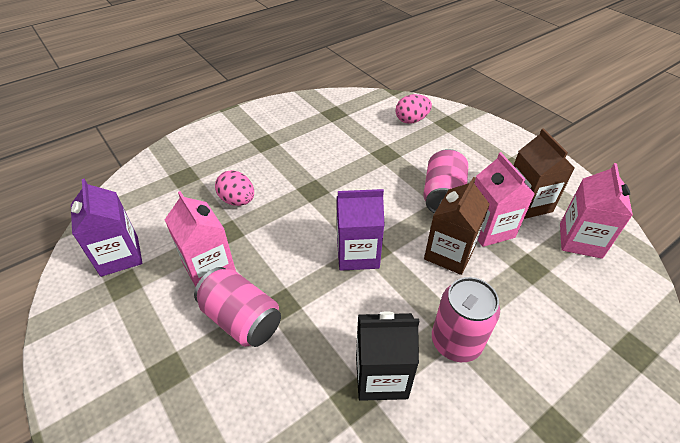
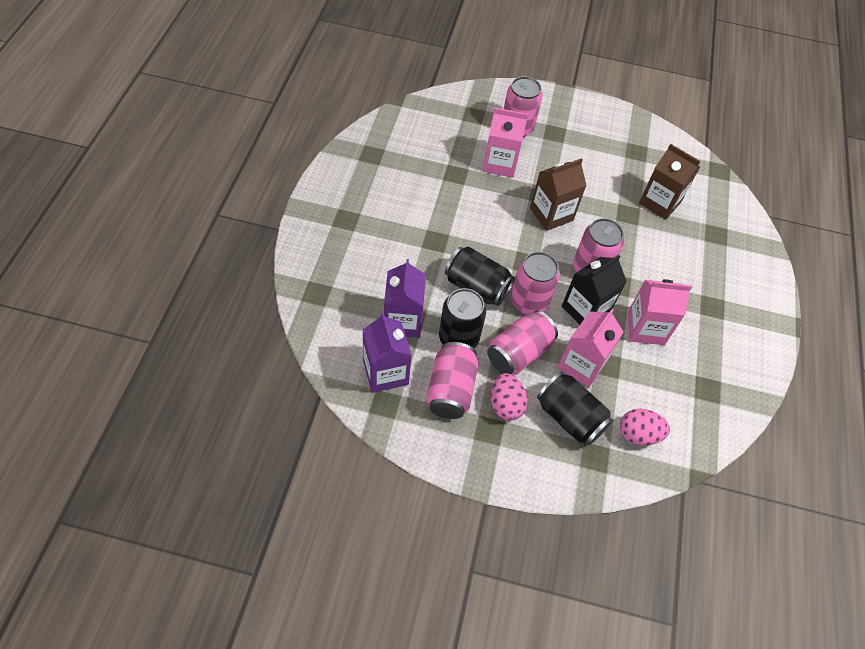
black can: 0 -> 3
pink can: 3 -> 5

